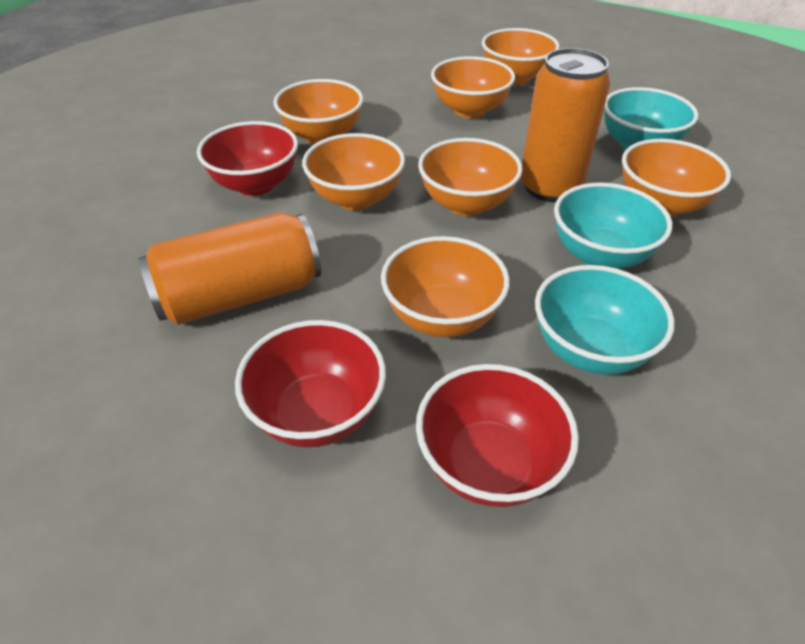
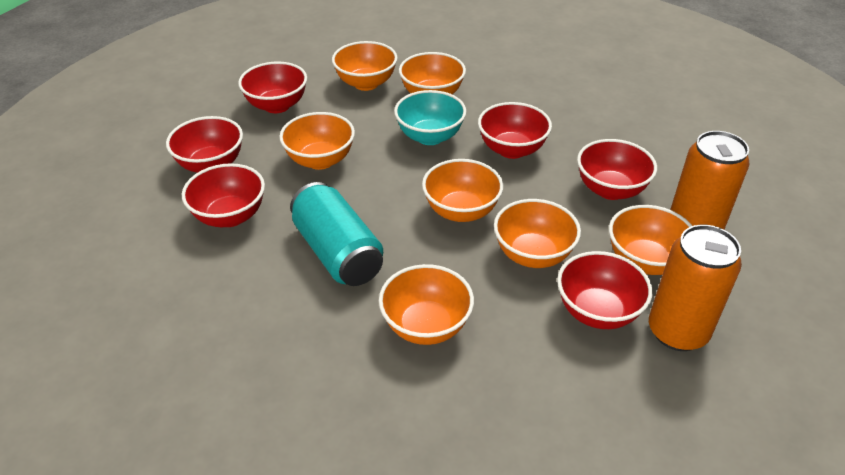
red bowl: 3 -> 6
turquoise bowl: 3 -> 1
turquoise can: 0 -> 1

